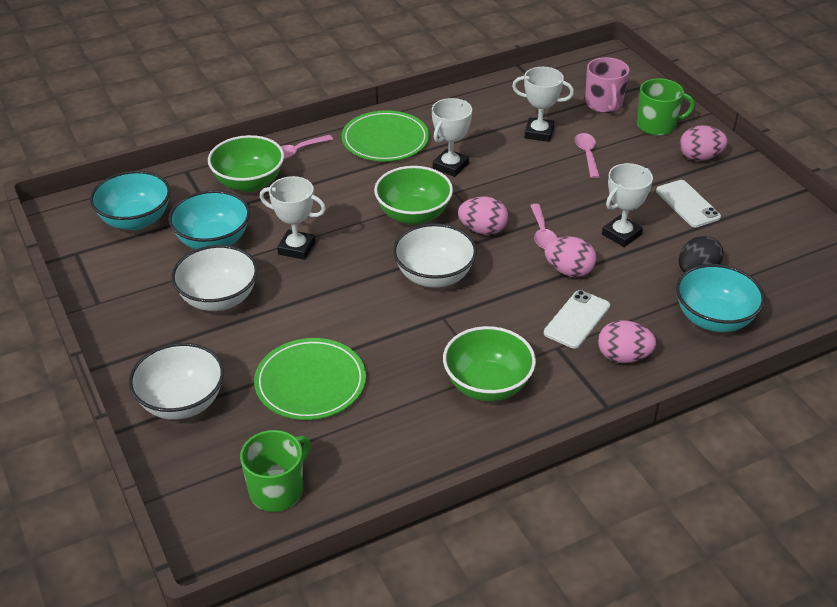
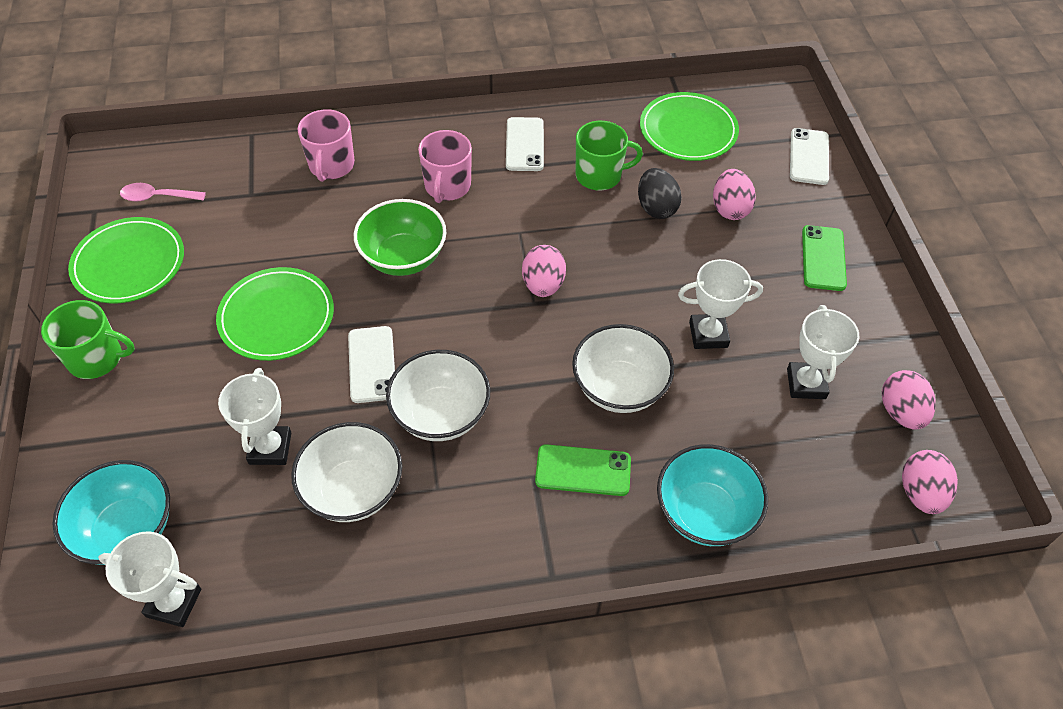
green bowl: 3 -> 1
green phone: 0 -> 2
green plate: 2 -> 3
pink mug: 1 -> 2
pink spoon: 3 -> 1
turquoise bowl: 3 -> 2
white phone: 2 -> 3

